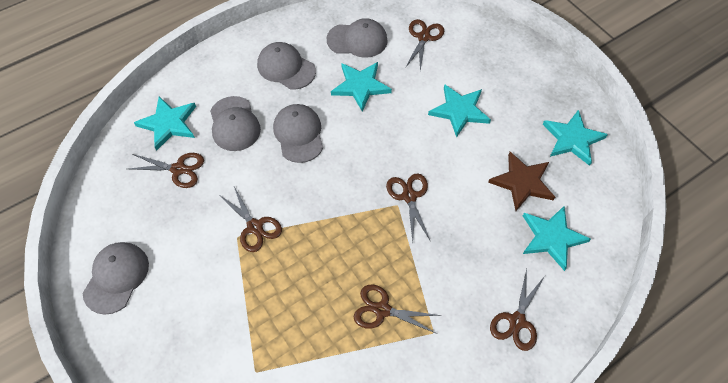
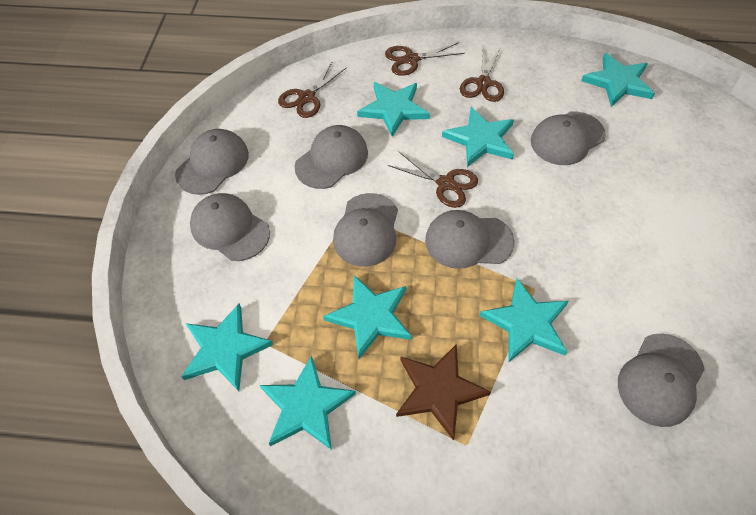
brown scissors: 6 -> 4
grey cap: 5 -> 7
turquoise star: 5 -> 7

